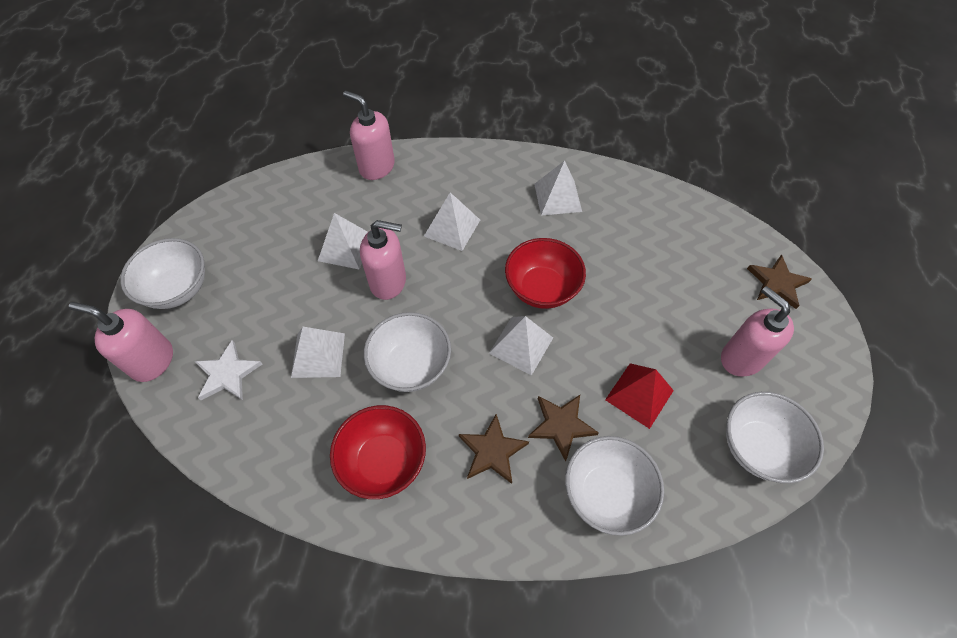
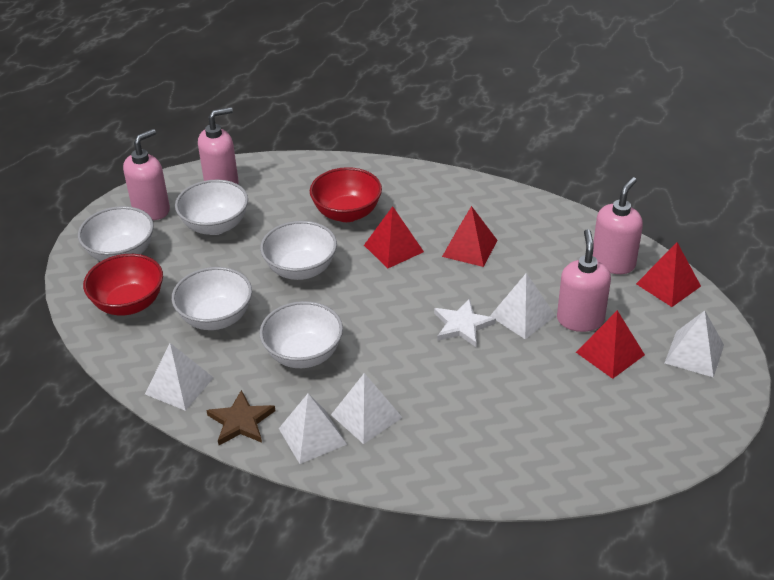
brown star: 3 -> 1
red pyramid: 1 -> 4
white bowl: 4 -> 5

